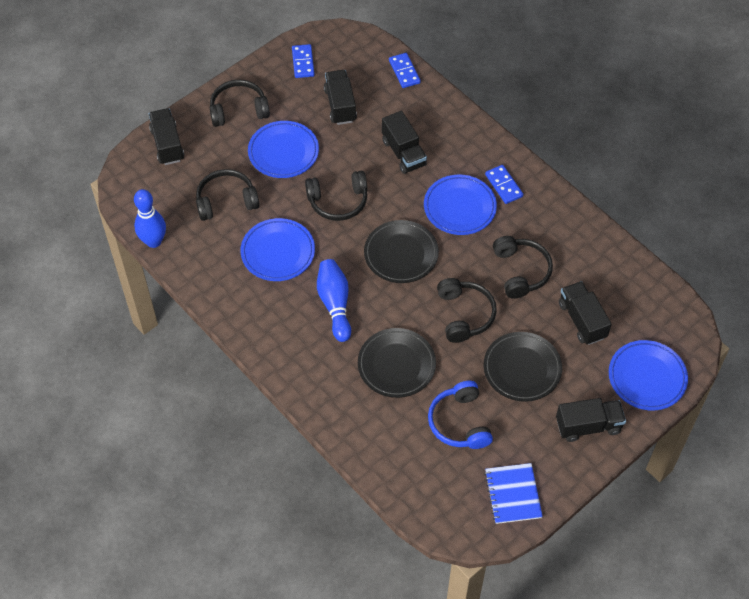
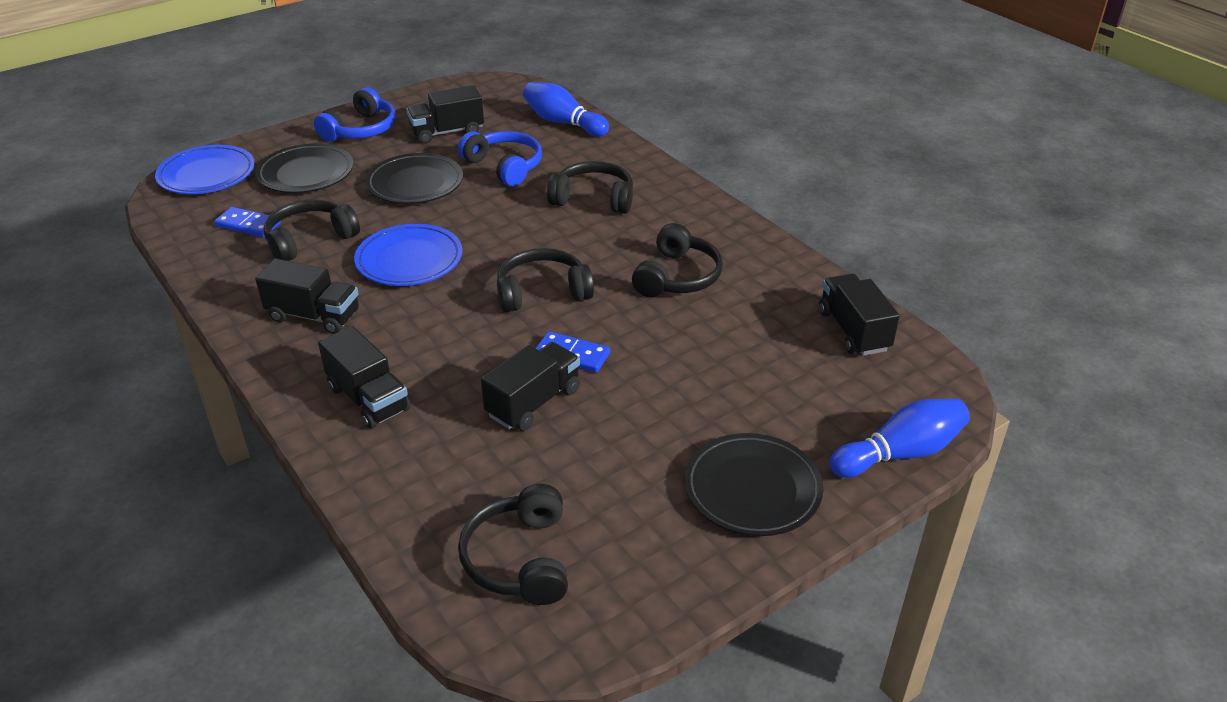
blue domino: 3 -> 2
blue headphones: 1 -> 2
blue notebook: 1 -> 0
blue plate: 4 -> 2

